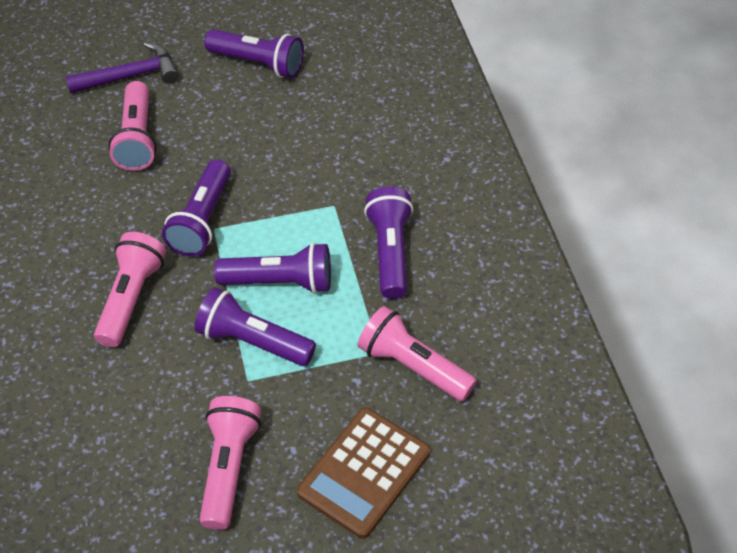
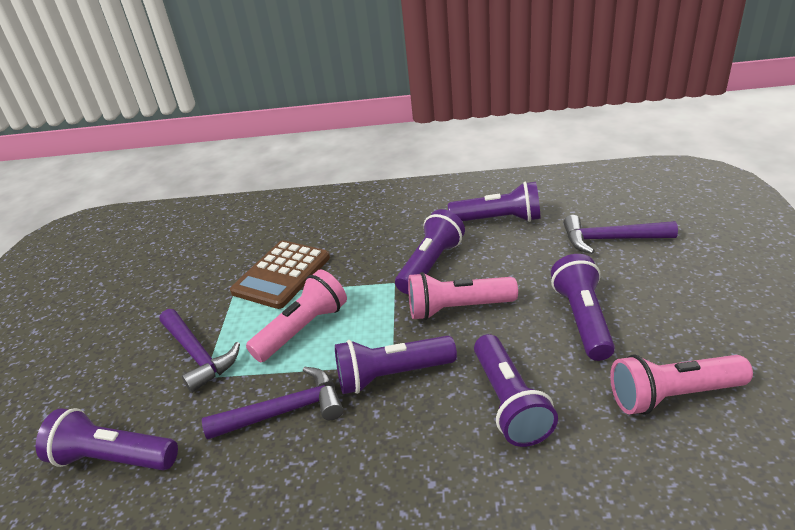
pink flashlight: 4 -> 3
purple flashlight: 5 -> 6
purple hammer: 1 -> 3

